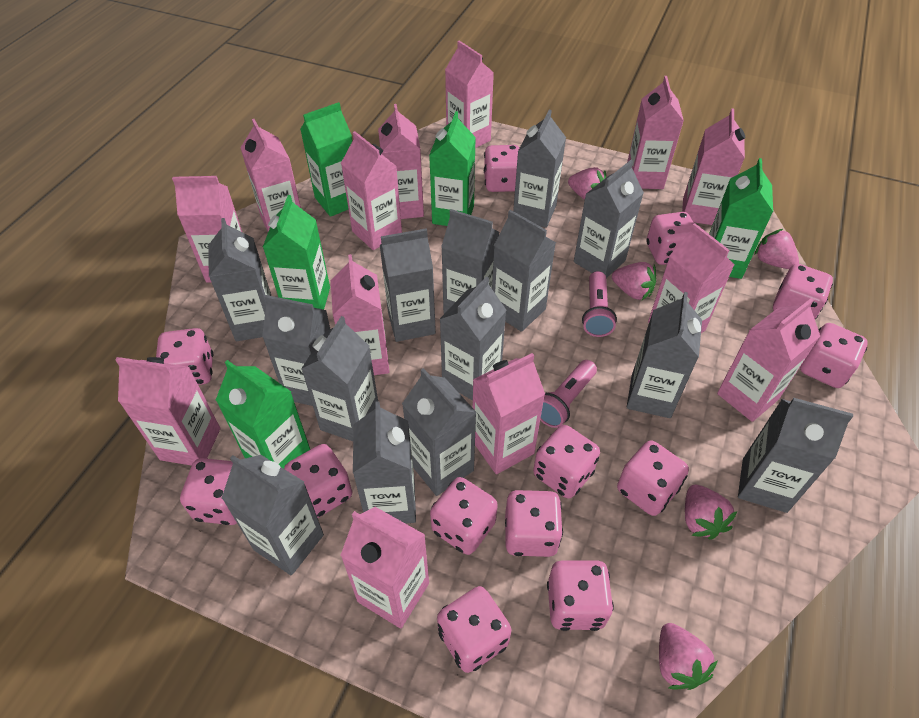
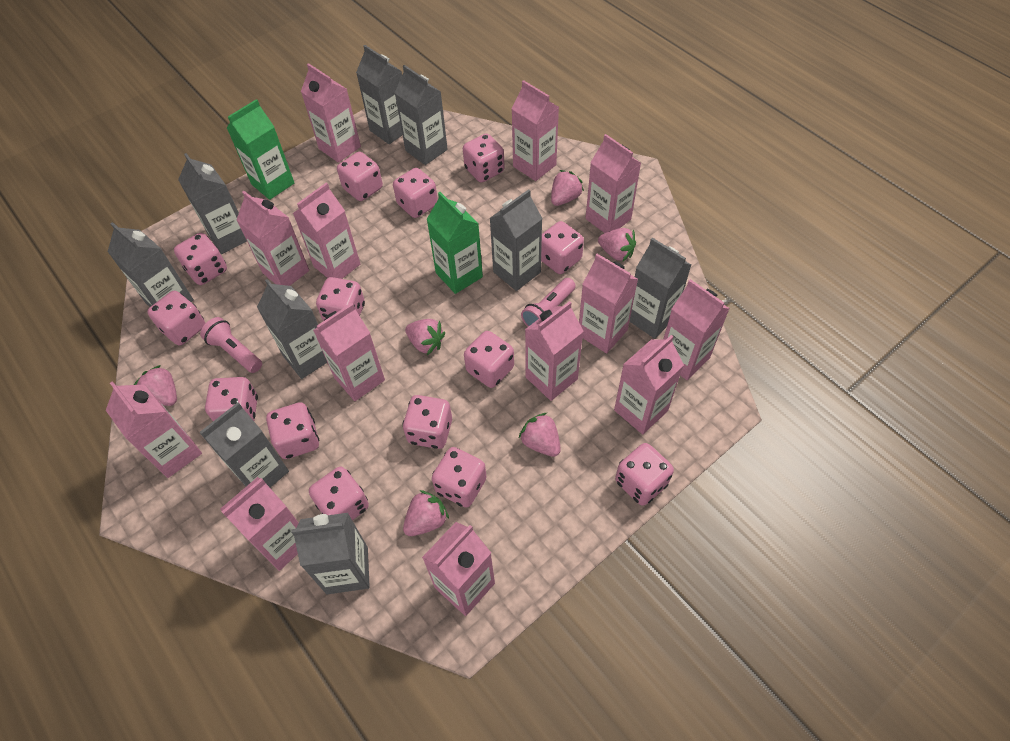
green carton: 5 -> 2
grey carton: 14 -> 9
pink dice: 13 -> 14
pink strawberry: 5 -> 6

